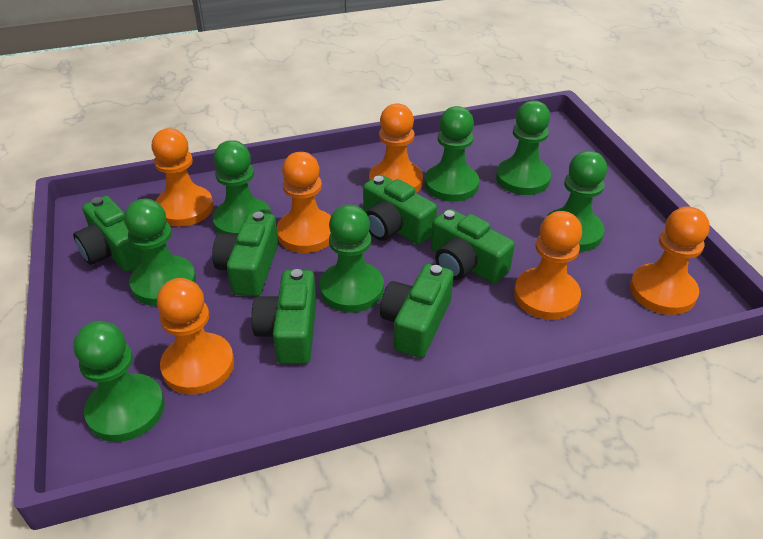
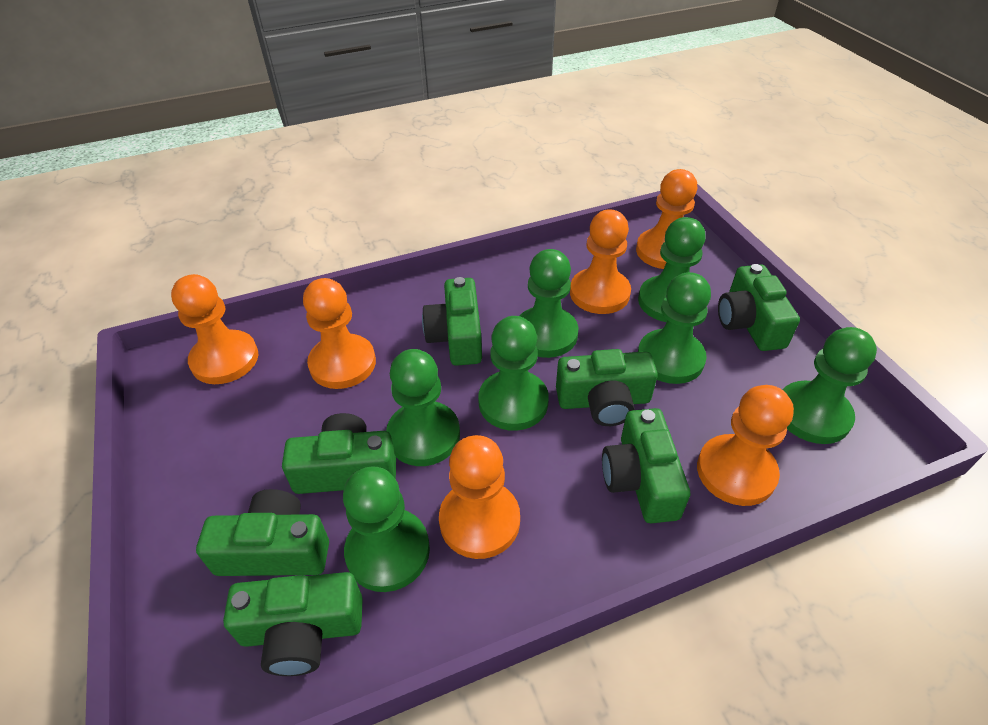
green camera: 6 -> 7

